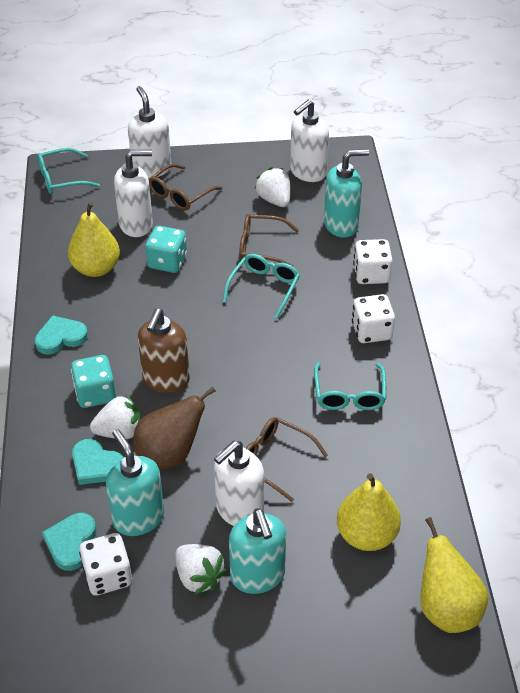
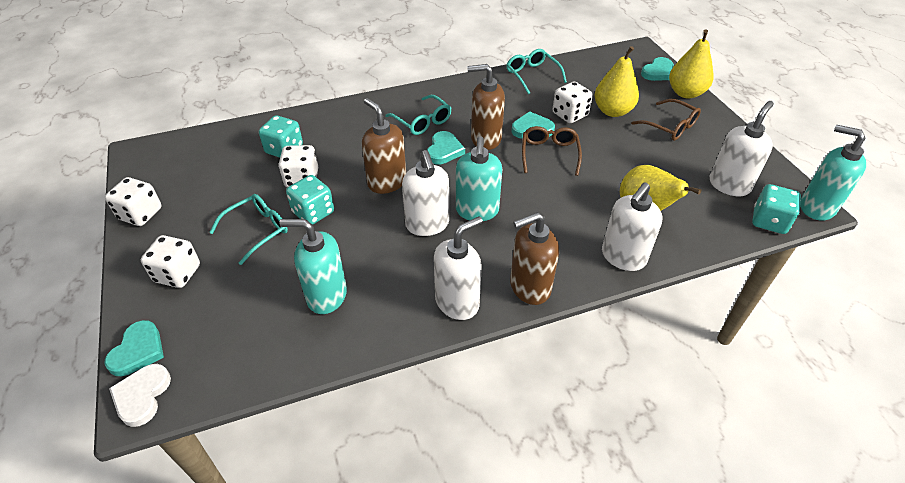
brown glasses: 3 -> 2
brown pear: 1 -> 0
brown soap dispenser: 1 -> 3
turquoise dice: 2 -> 3
turquoise heart: 3 -> 4
white dice: 3 -> 4
white heart: 0 -> 1
white strawberry: 3 -> 0

